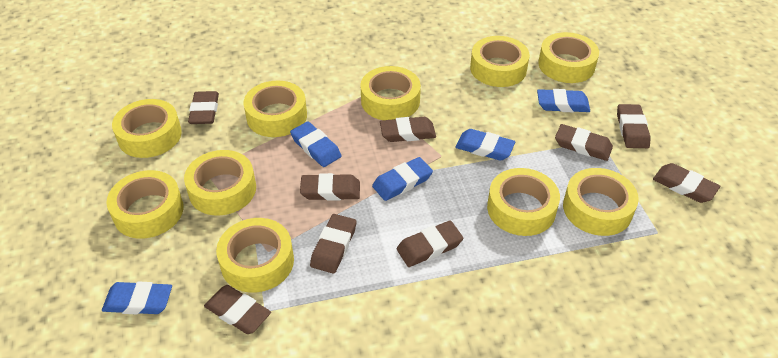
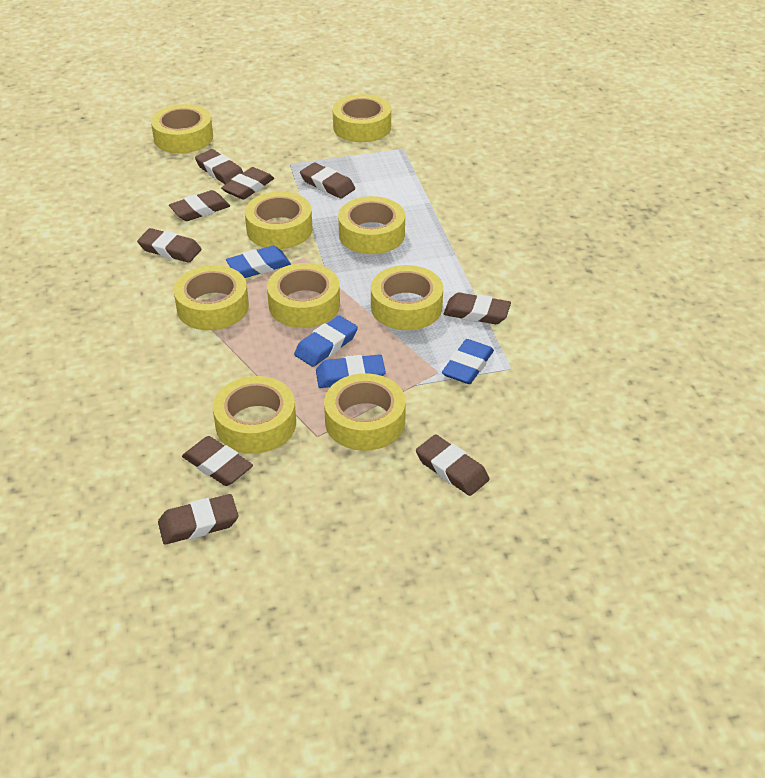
blue eraser: 5 -> 4
yellow tape: 10 -> 9

